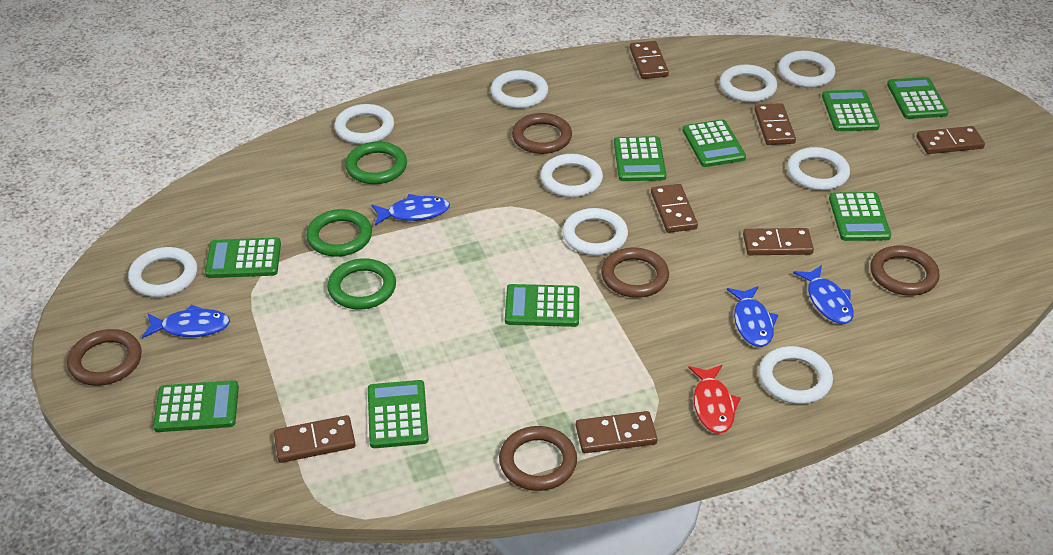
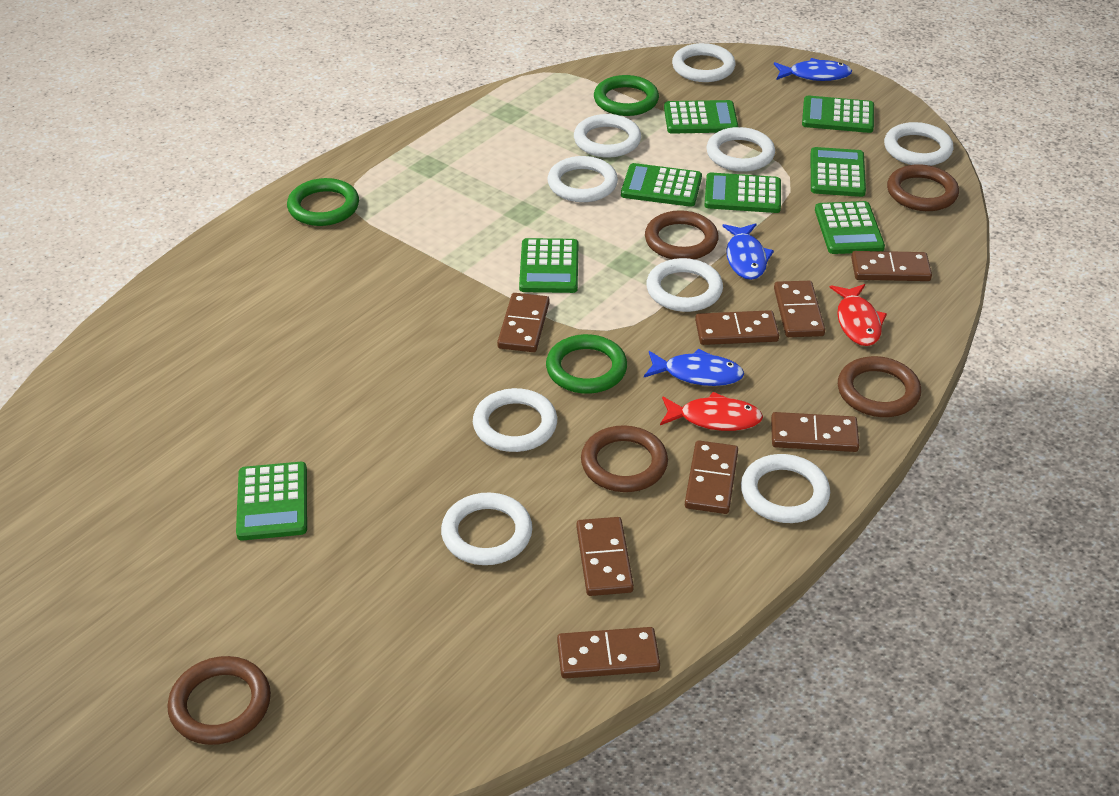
blue fish: 4 -> 3
brown domino: 7 -> 8
green calculator: 9 -> 8
red fish: 1 -> 2

